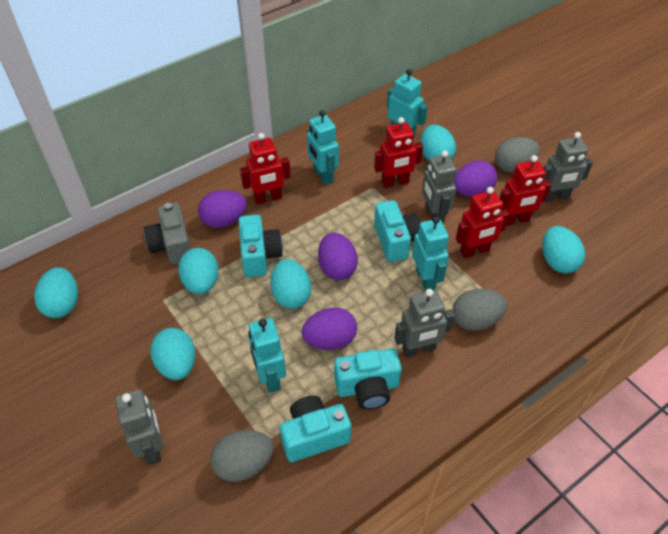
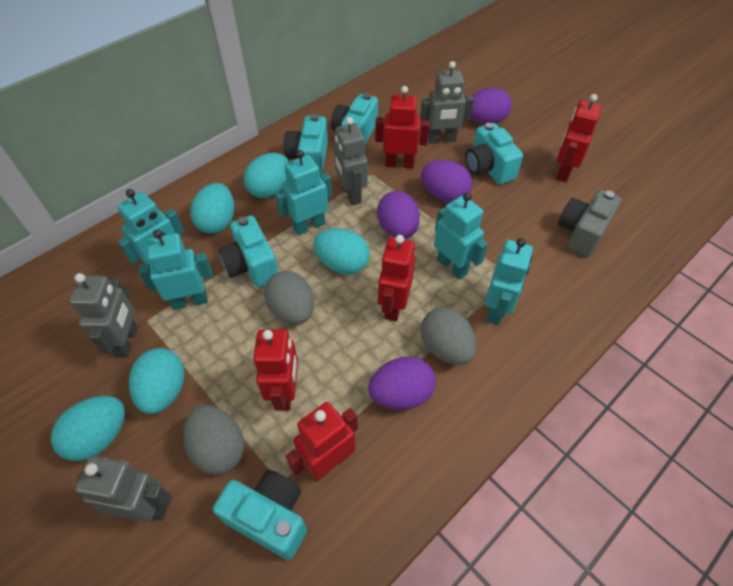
red robot: 4 -> 5
turquoise camera: 4 -> 5
turquoise egg: 6 -> 5
turquoise robot: 4 -> 5

